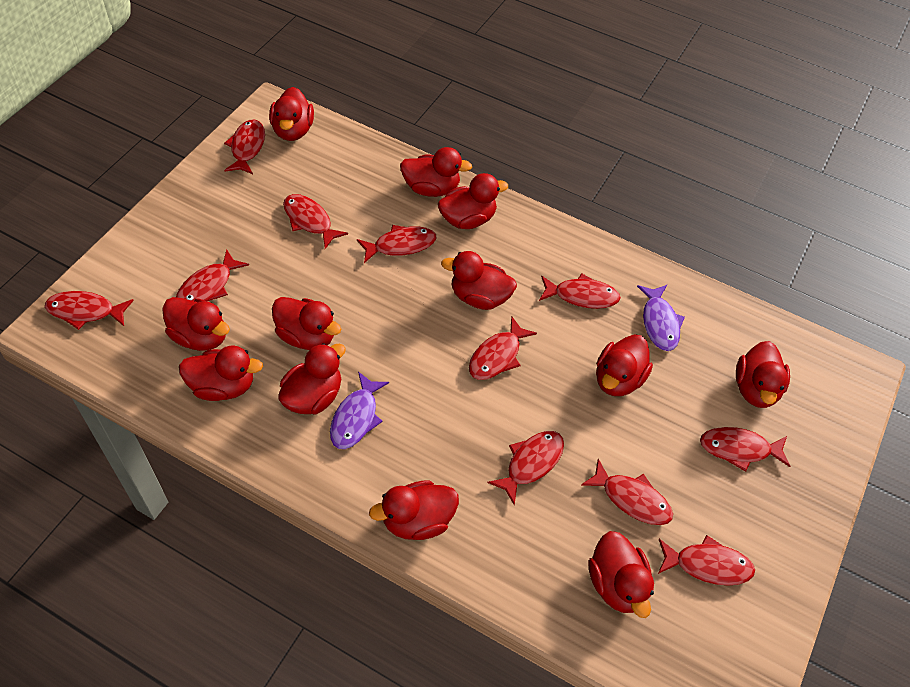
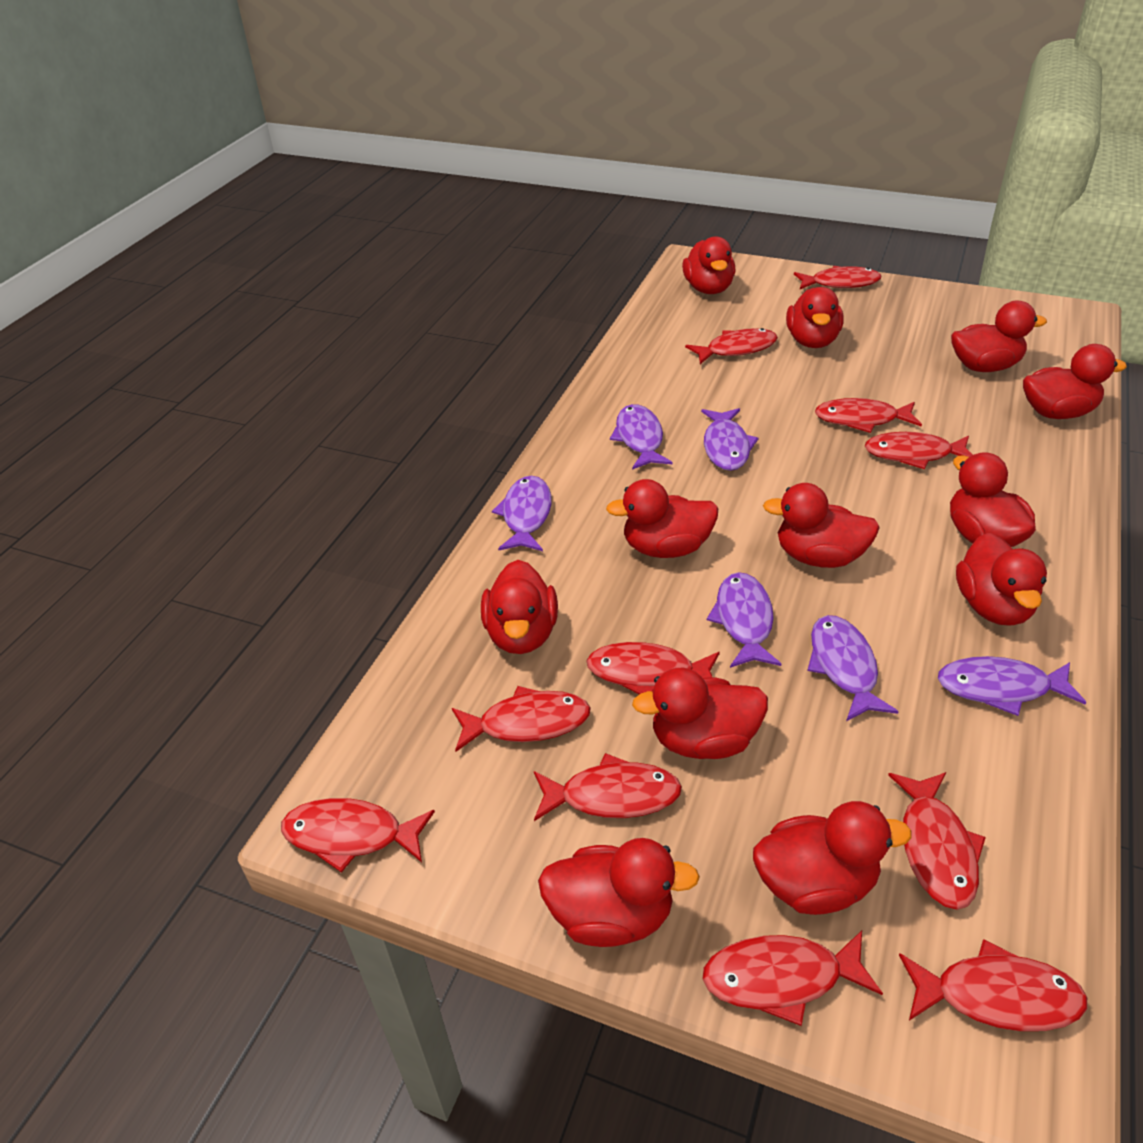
purple fish: 2 -> 6

